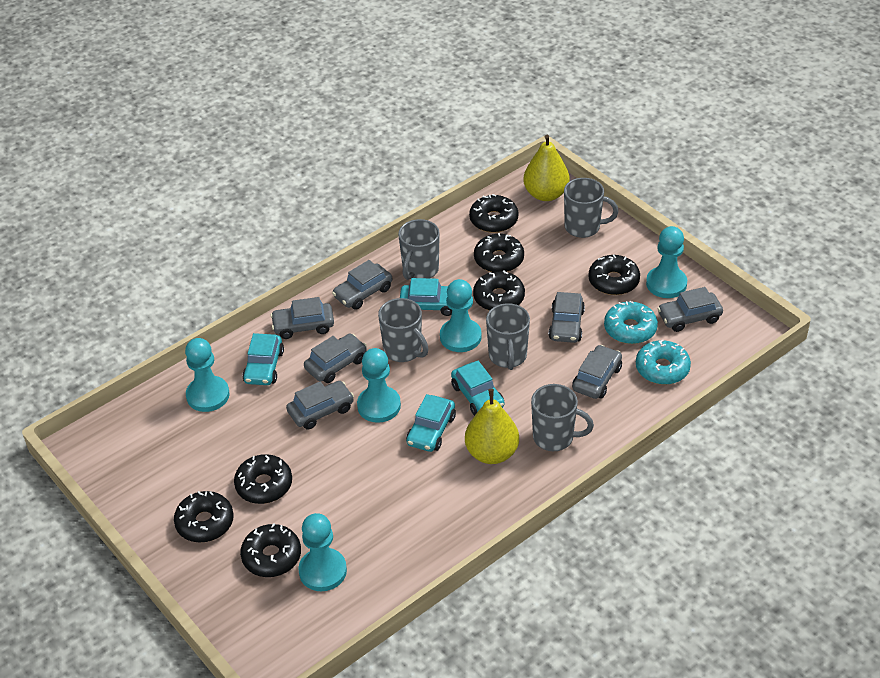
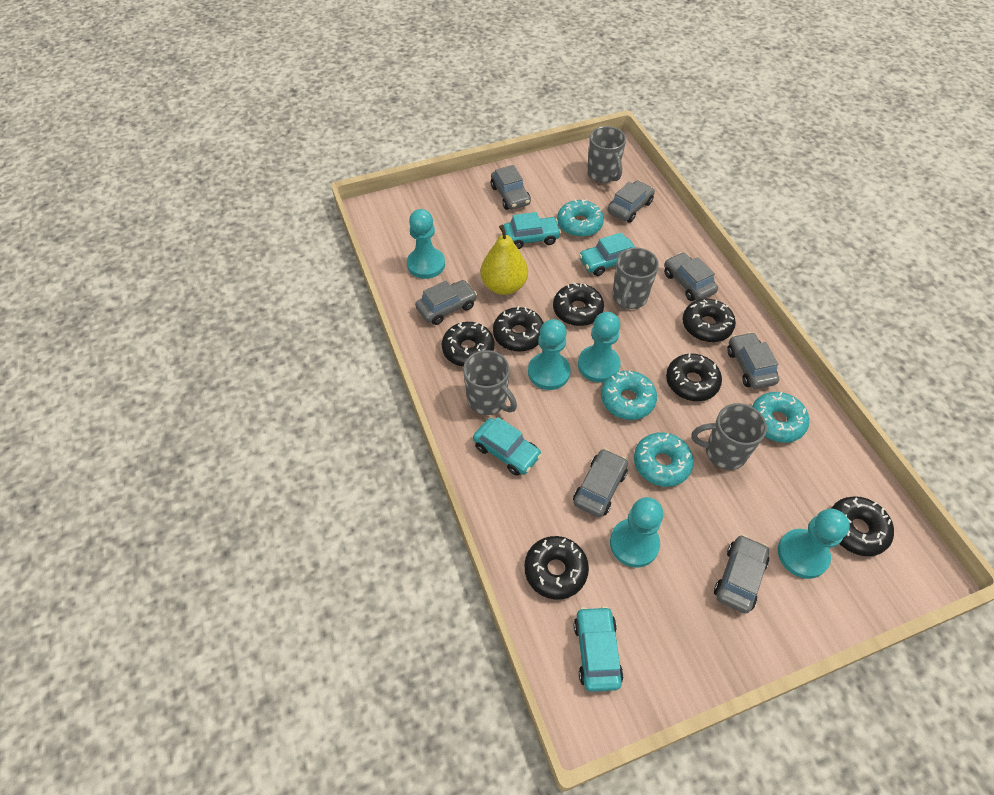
grey mug: 5 -> 4
turquoise donut: 2 -> 4
yellow pear: 2 -> 1

